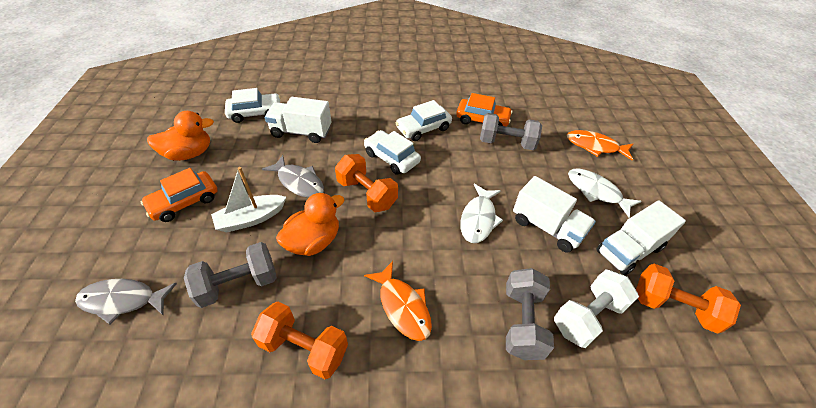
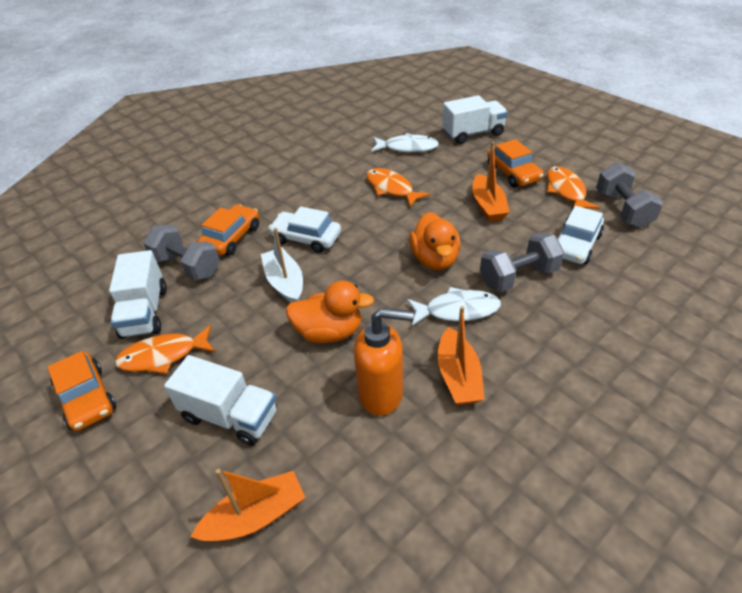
grey fish: 2 -> 0
orange boat: 0 -> 3
orange car: 2 -> 3
orange dumbbell: 3 -> 0
orange fish: 2 -> 3
orange soap dispenser: 0 -> 1
white car: 3 -> 2
white dumbbell: 1 -> 0

